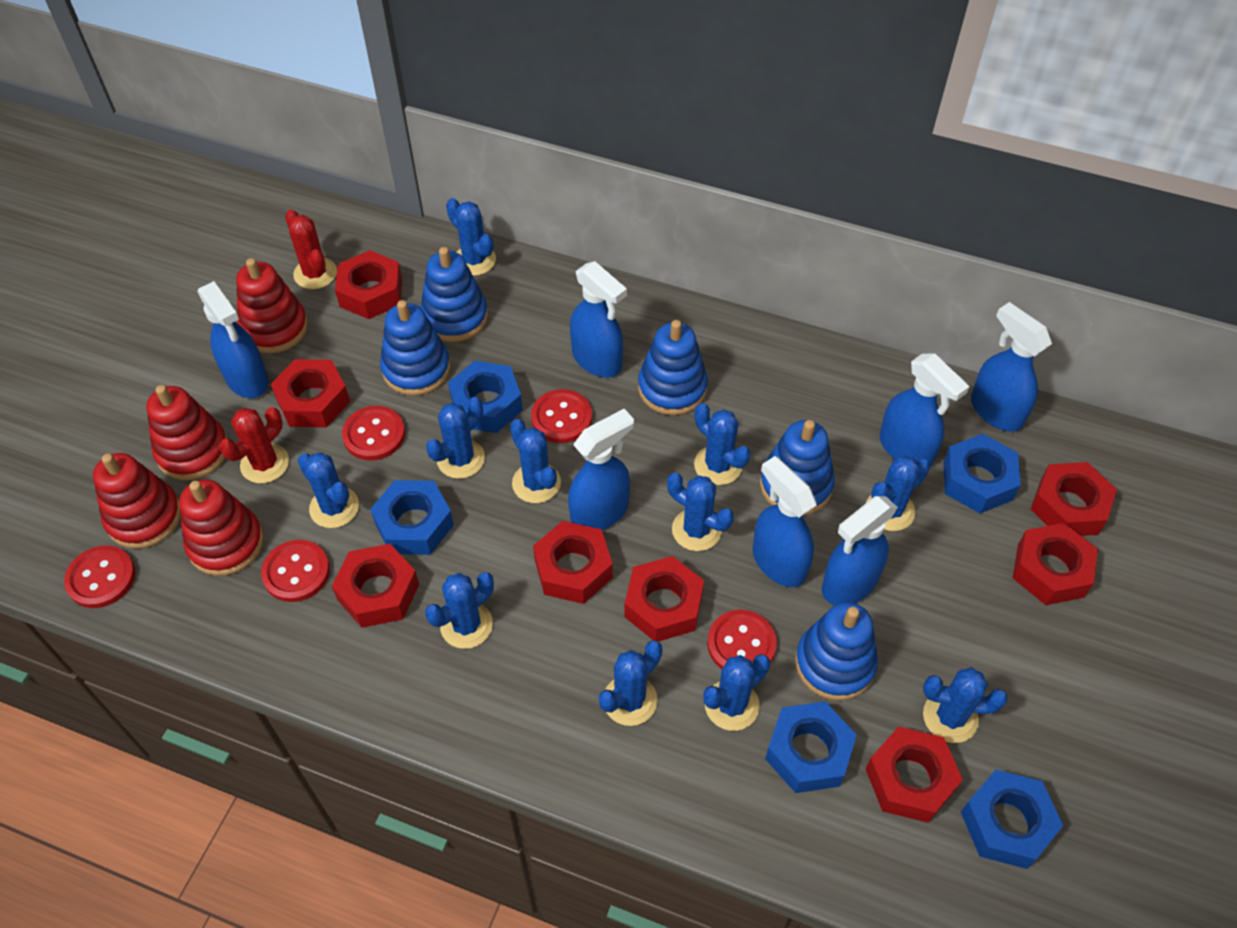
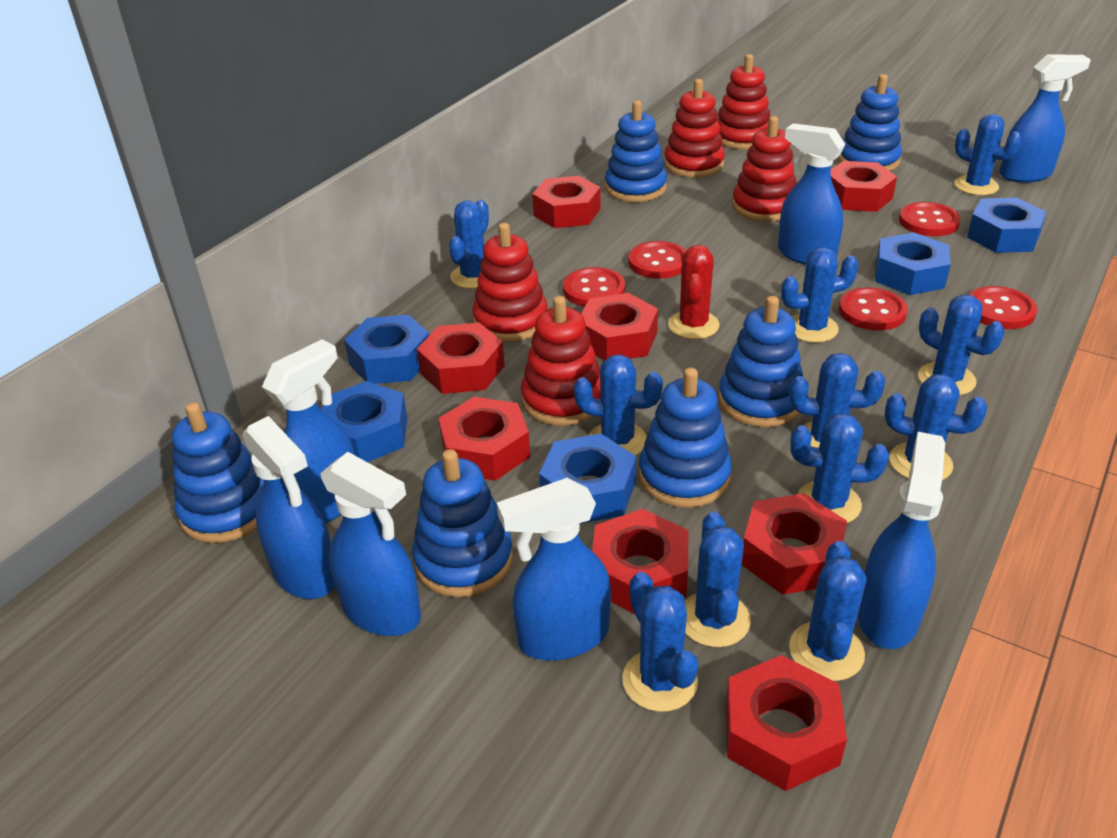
blue stacking toy: 5 -> 6
red cactus: 2 -> 1
red stacking toy: 4 -> 5

